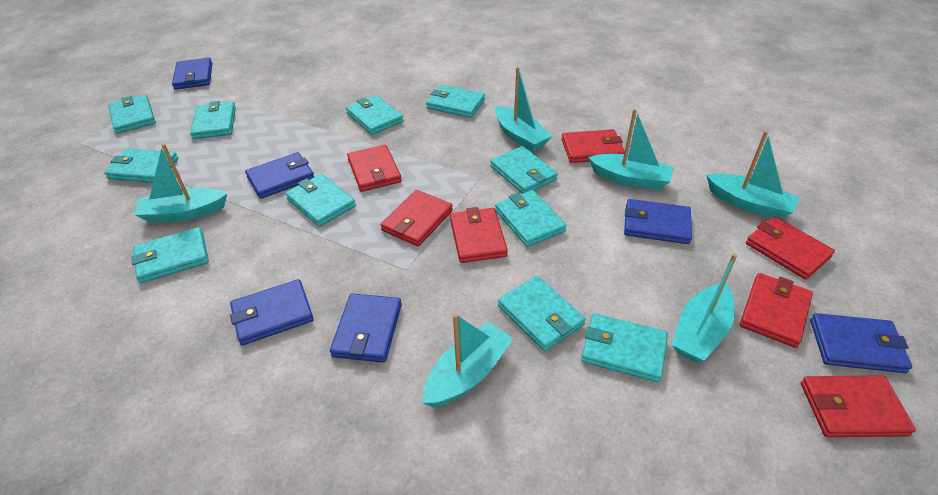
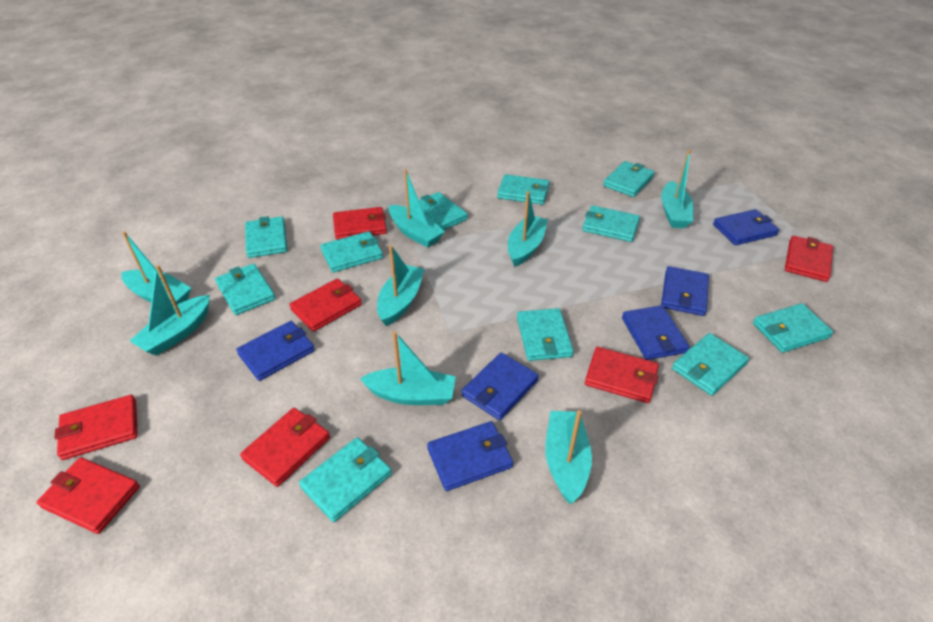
turquoise boat: 6 -> 8

